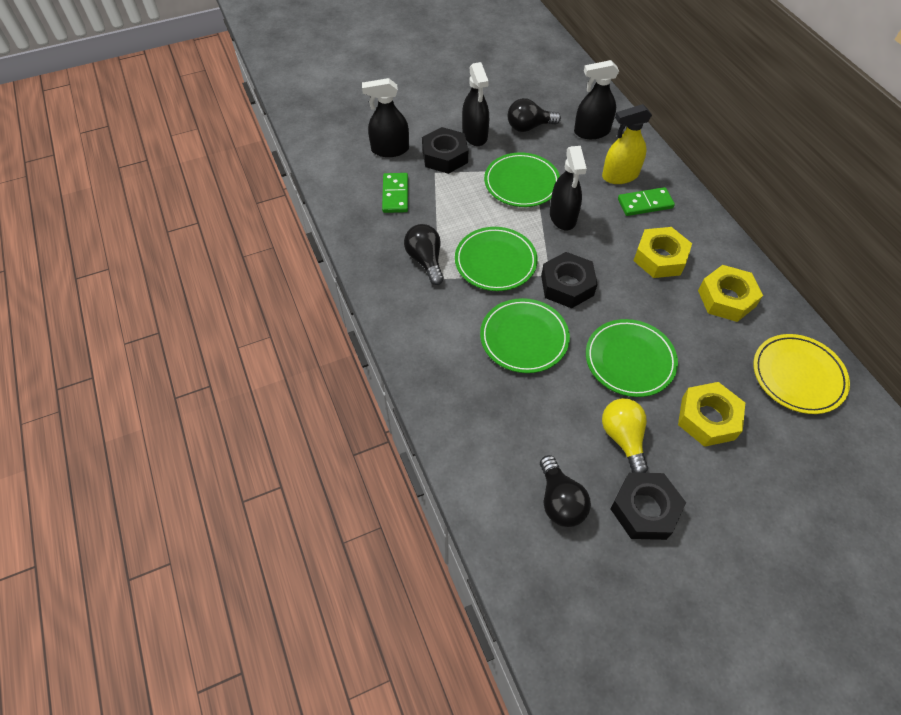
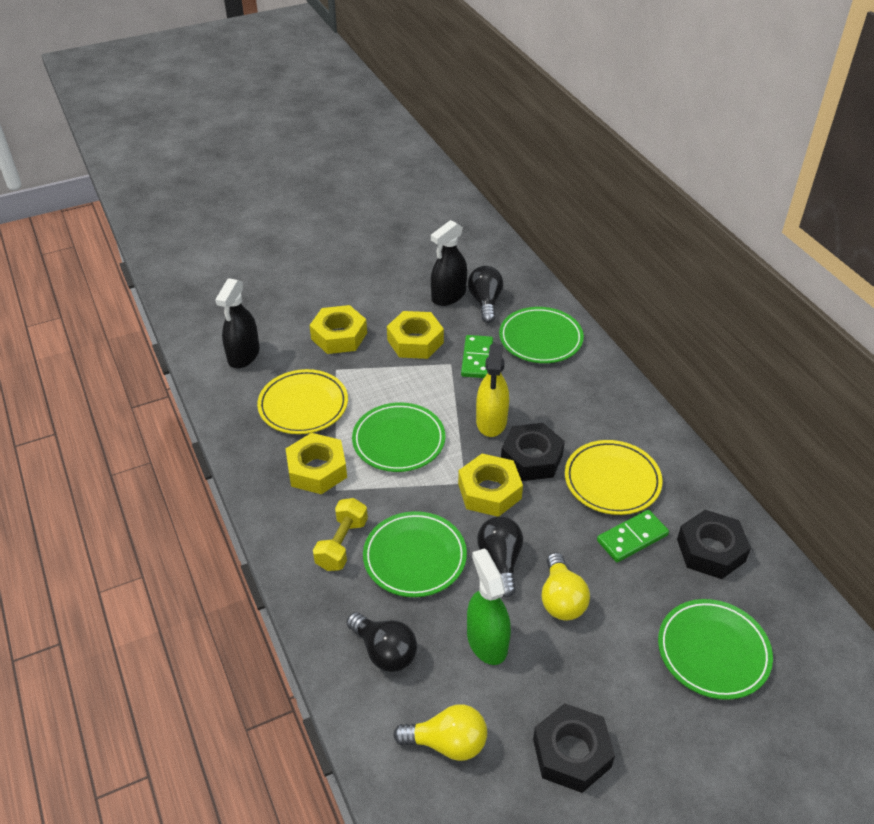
black spray bottle: 4 -> 2
green spray bottle: 0 -> 1
yellow dumbbell: 0 -> 1
yellow light bulb: 1 -> 2
yellow nut: 3 -> 4
yellow plate: 1 -> 2

